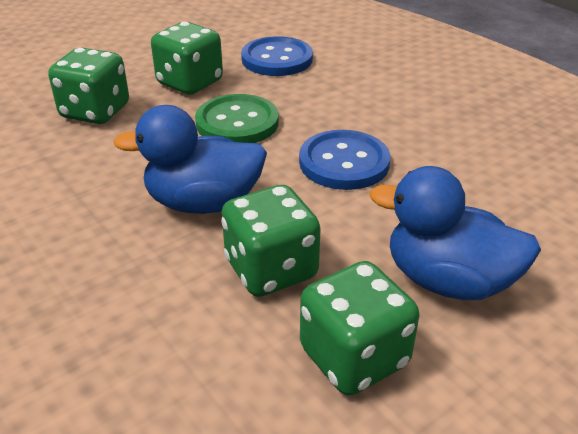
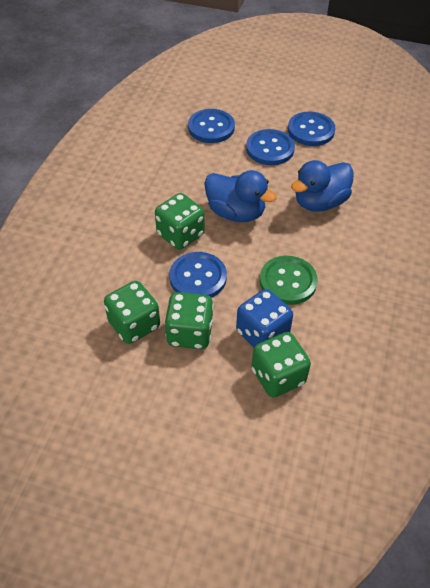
blue button: 2 -> 4
blue dice: 0 -> 1

